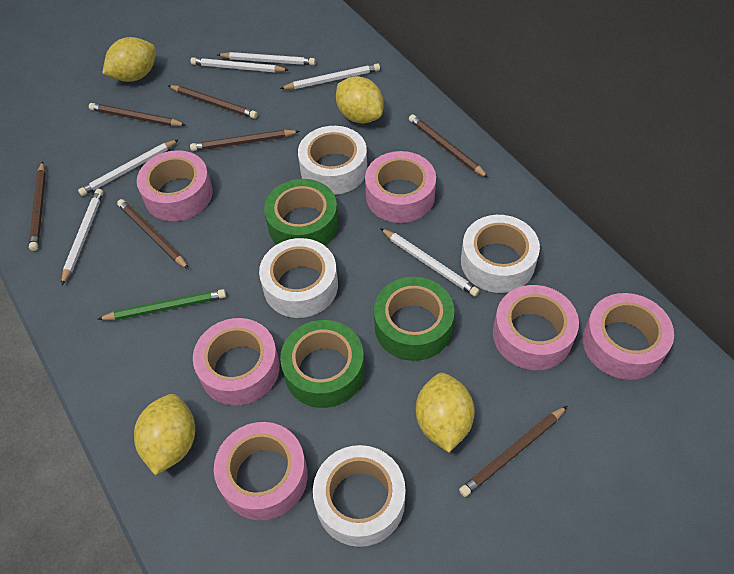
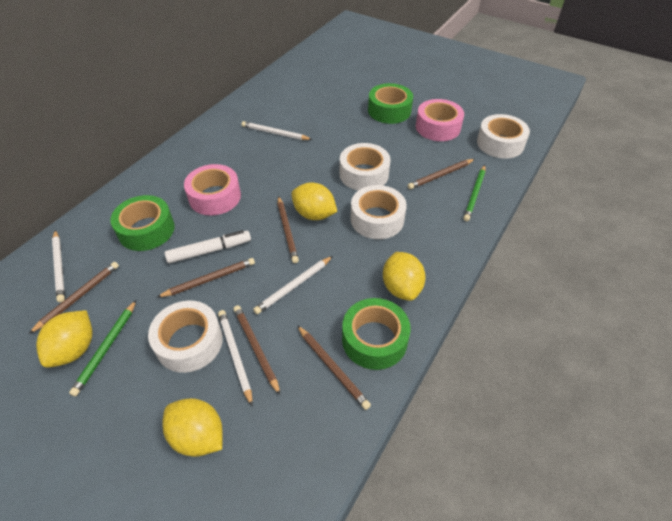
brown pencil: 7 -> 6
green pencil: 1 -> 2
pink tape: 6 -> 2
white marker: 0 -> 1
white pencil: 6 -> 4

